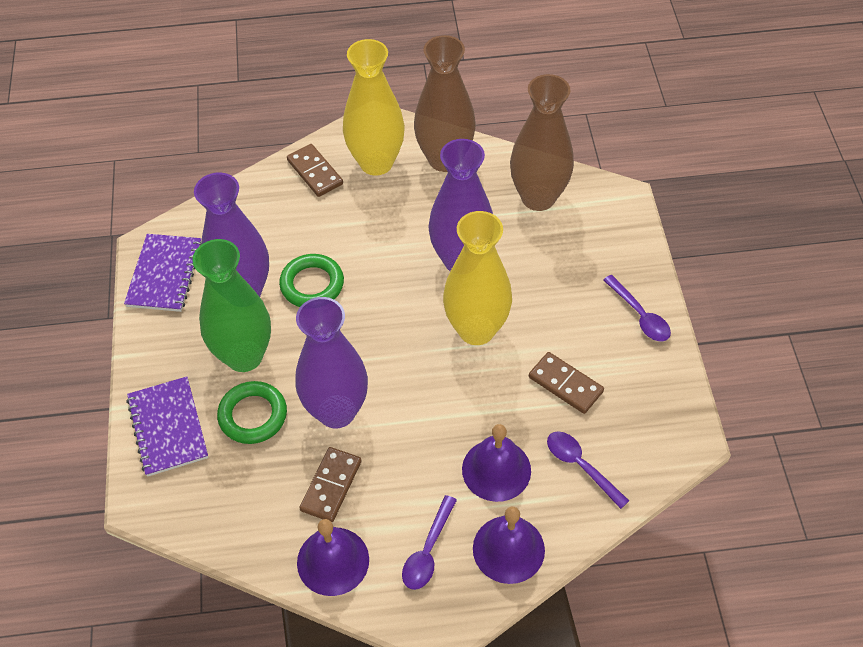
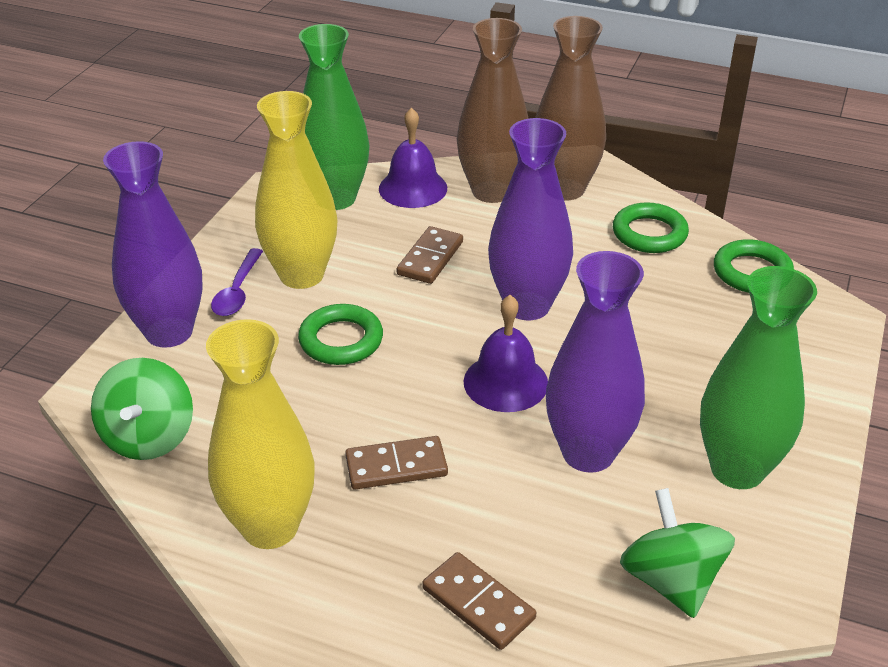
green ring: 2 -> 3
green spinning top: 0 -> 2
green vase: 1 -> 2
purple bell: 3 -> 2
purple notebook: 2 -> 0
purple spoon: 3 -> 1

